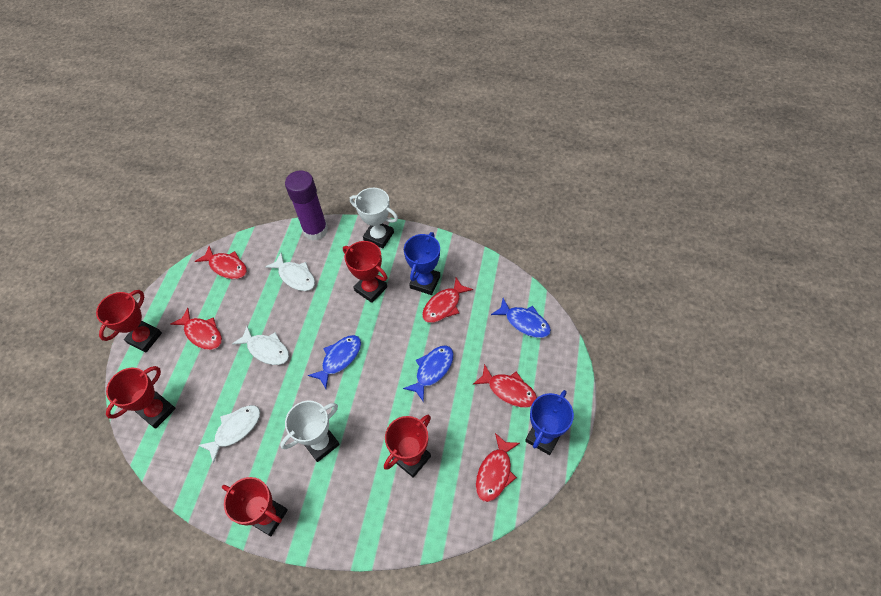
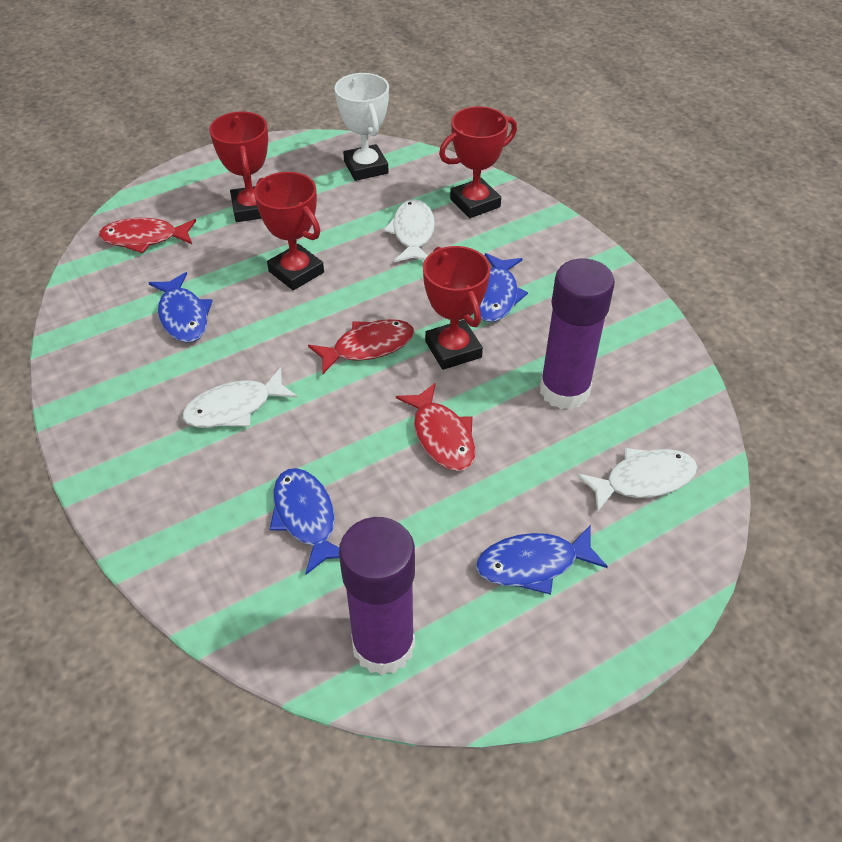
blue fish: 3 -> 4
blue trophy: 2 -> 0
purple glue stick: 1 -> 2
red fish: 5 -> 3
red trophy: 5 -> 4
white trophy: 2 -> 1

